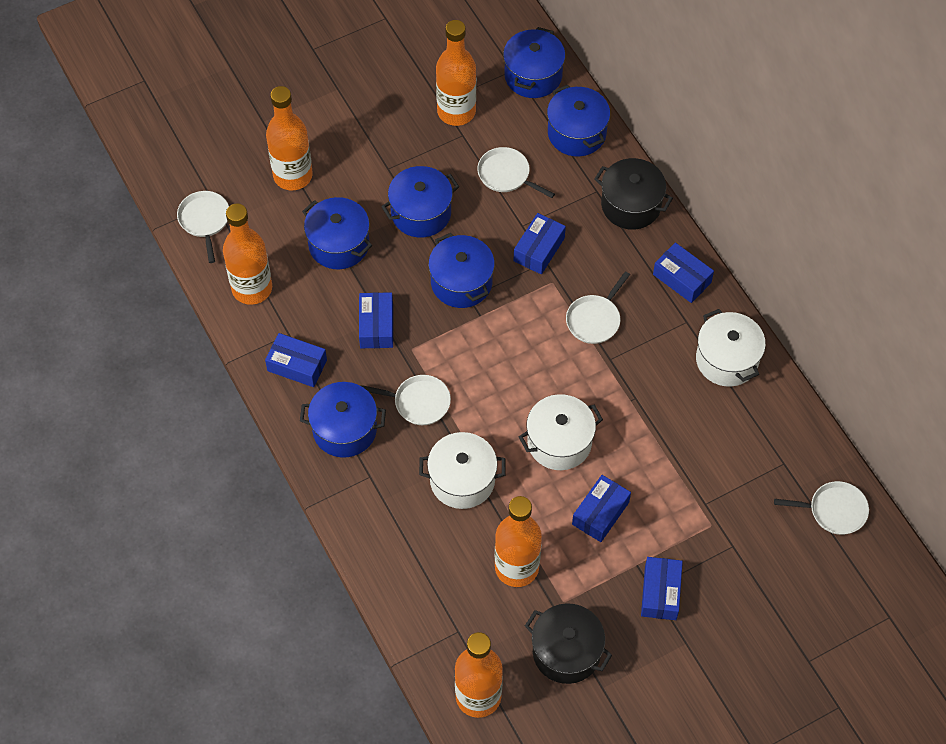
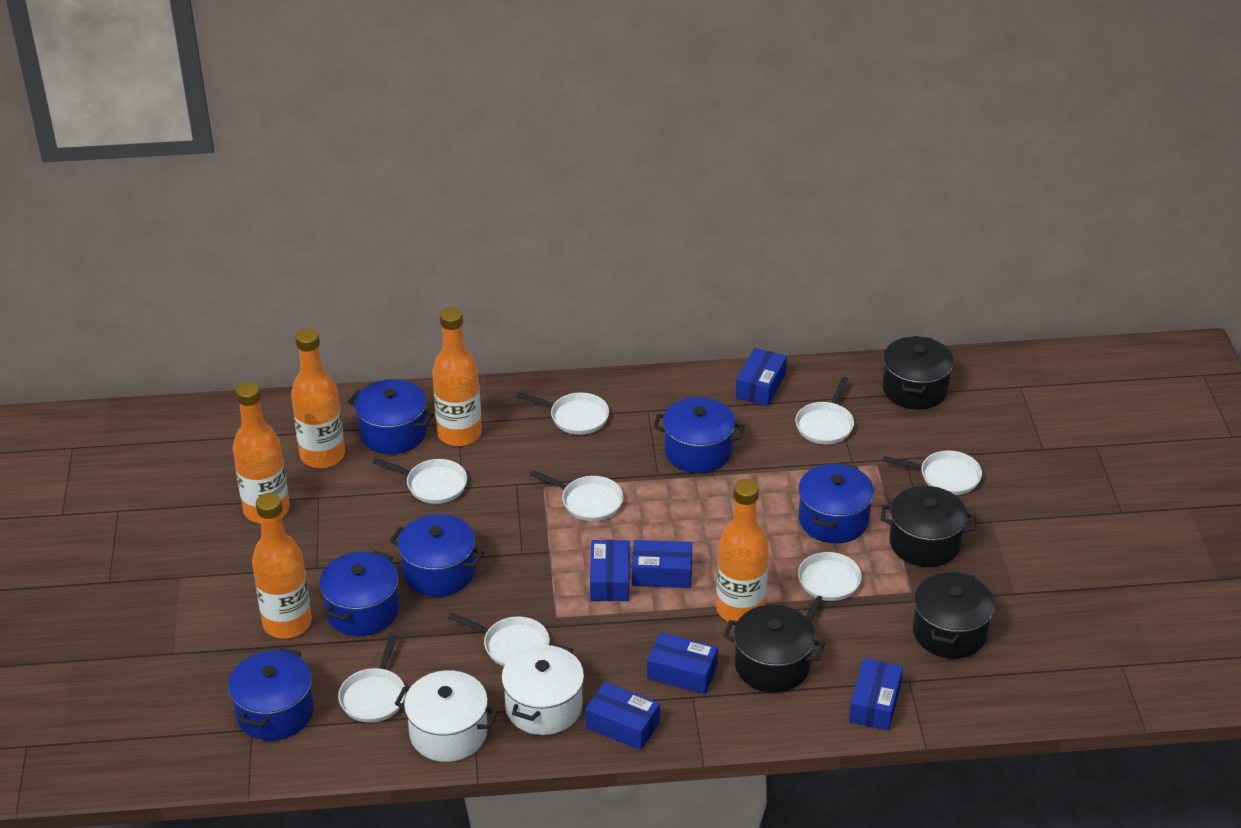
black pot: 2 -> 4
white pan: 5 -> 8
white pot: 3 -> 2

